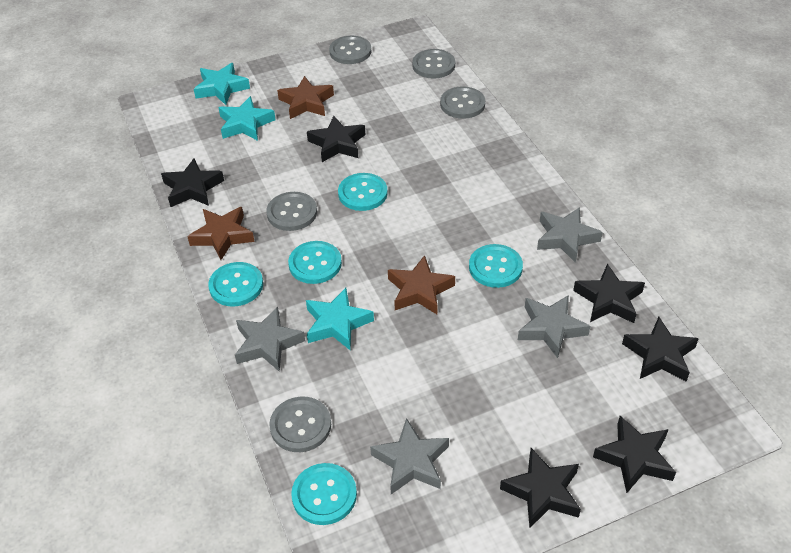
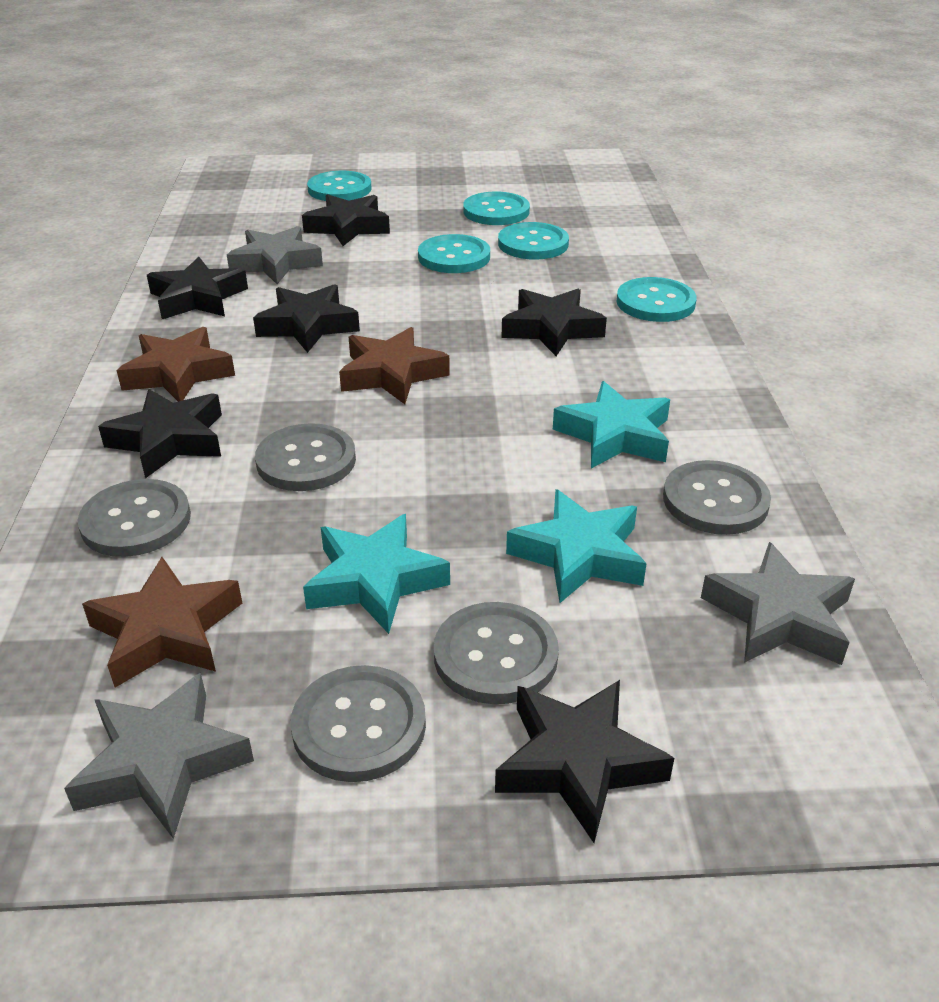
grey star: 4 -> 3

